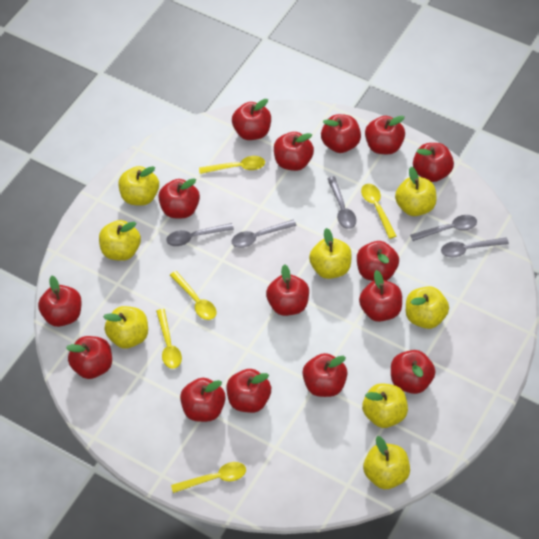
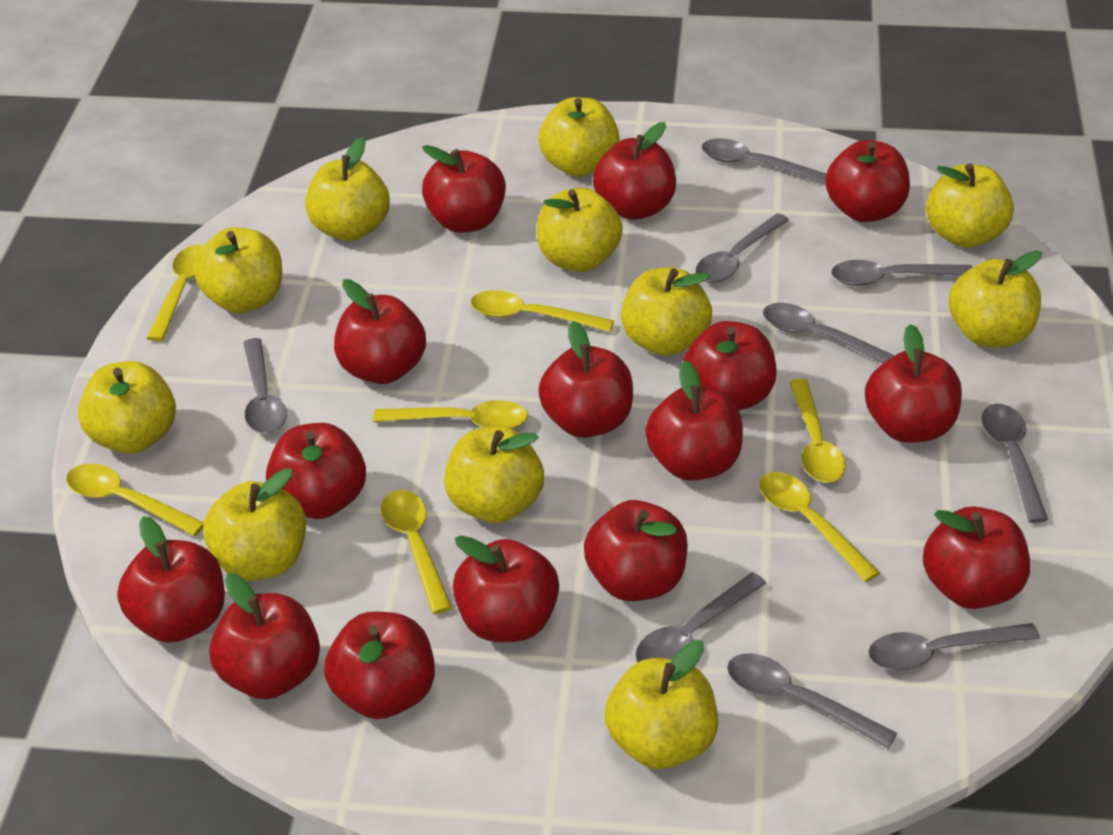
grey spoon: 5 -> 9
yellow apple: 8 -> 11
yellow spoon: 5 -> 7

